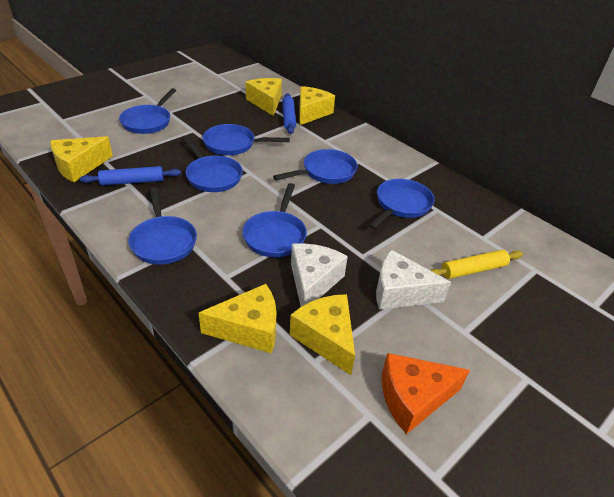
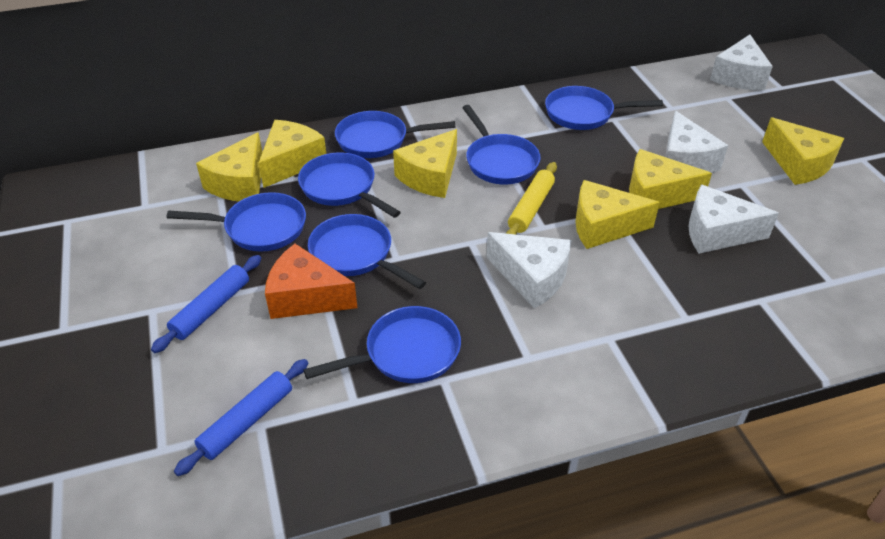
white cheese: 2 -> 4
yellow cheese: 5 -> 6

